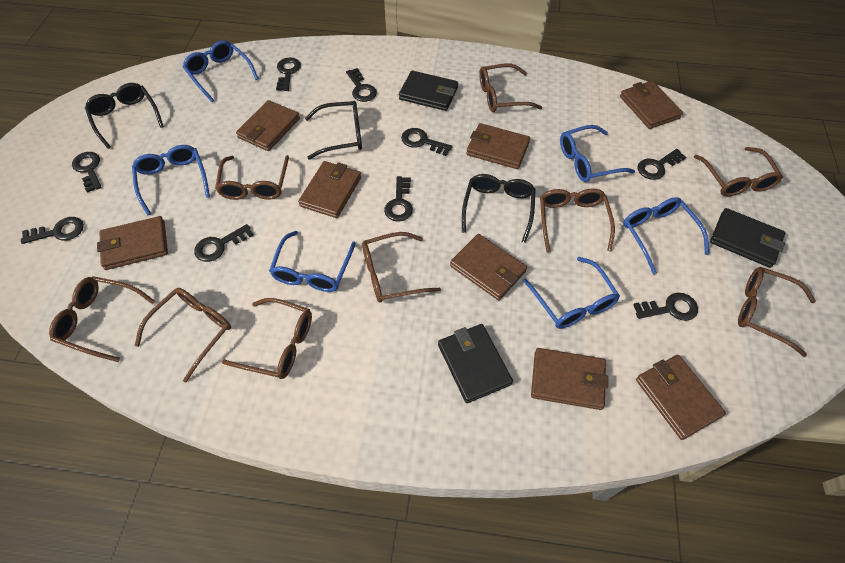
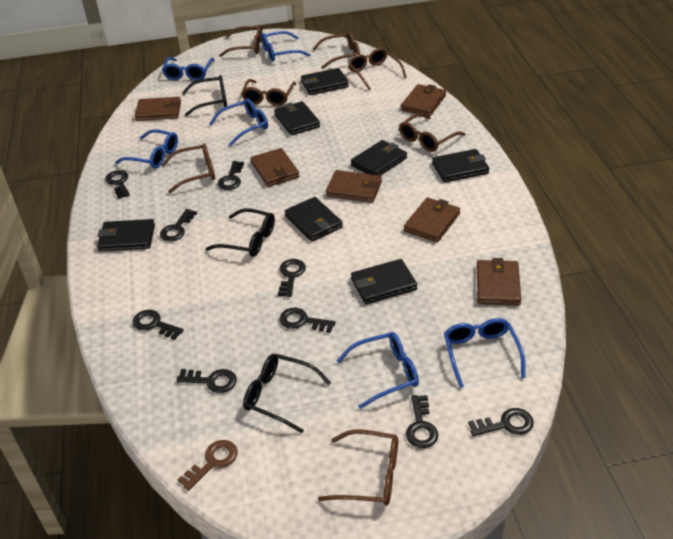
black wallet: 3 -> 7
brown glasses: 9 -> 7
brown key: 0 -> 1
brown wallet: 8 -> 6

